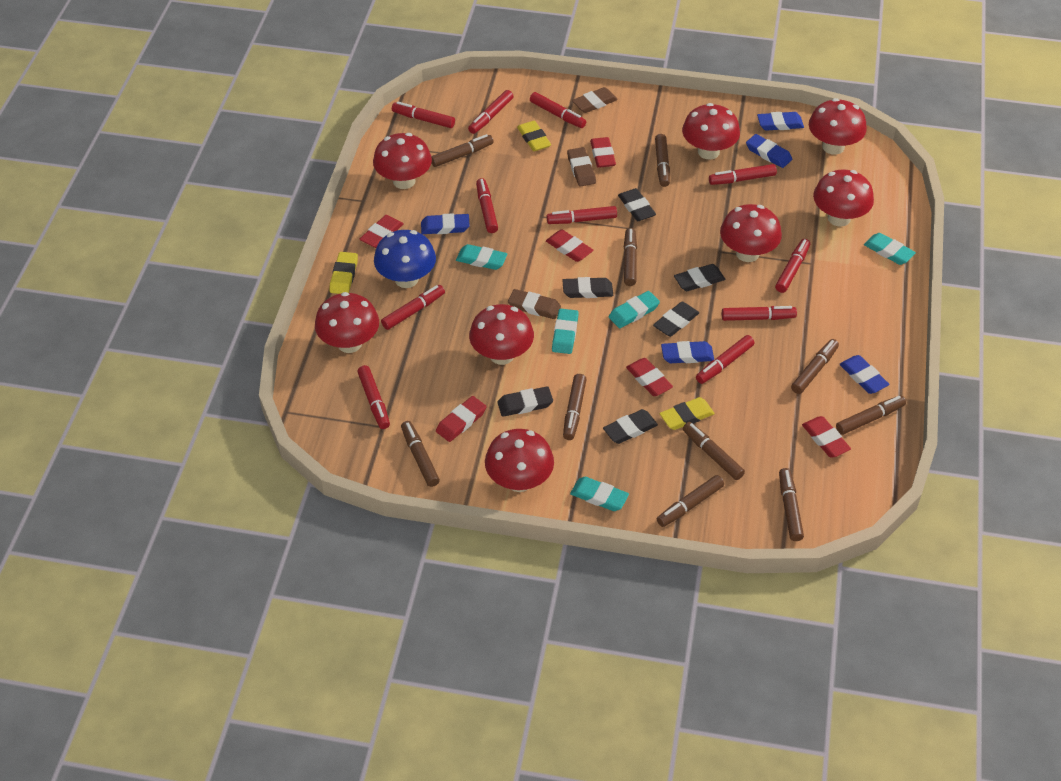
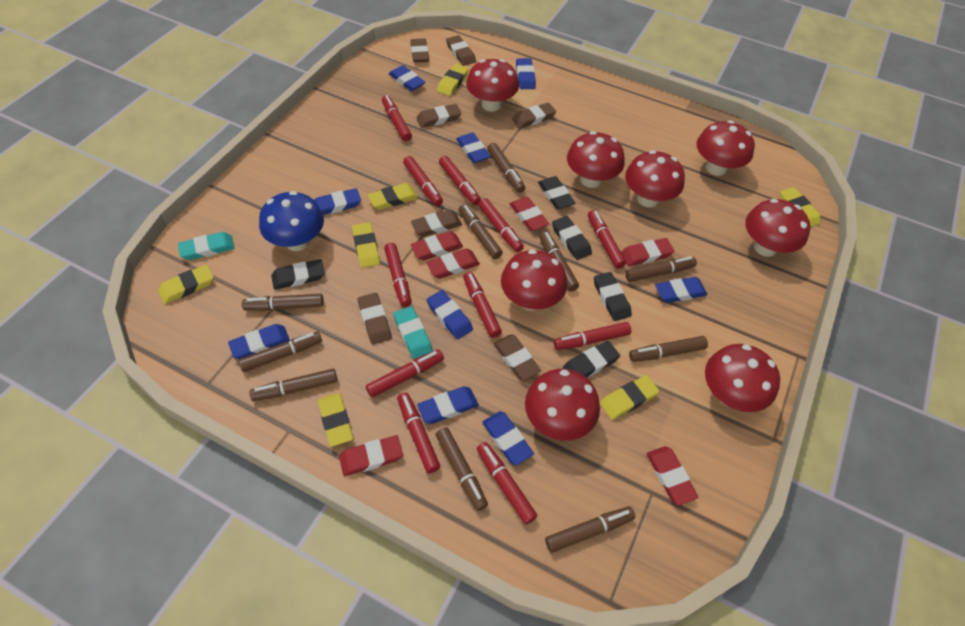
black eraser: 6 -> 5
blue eraser: 5 -> 9
brown eraser: 3 -> 7
turquoise eraser: 5 -> 2
yellow eraser: 3 -> 7

